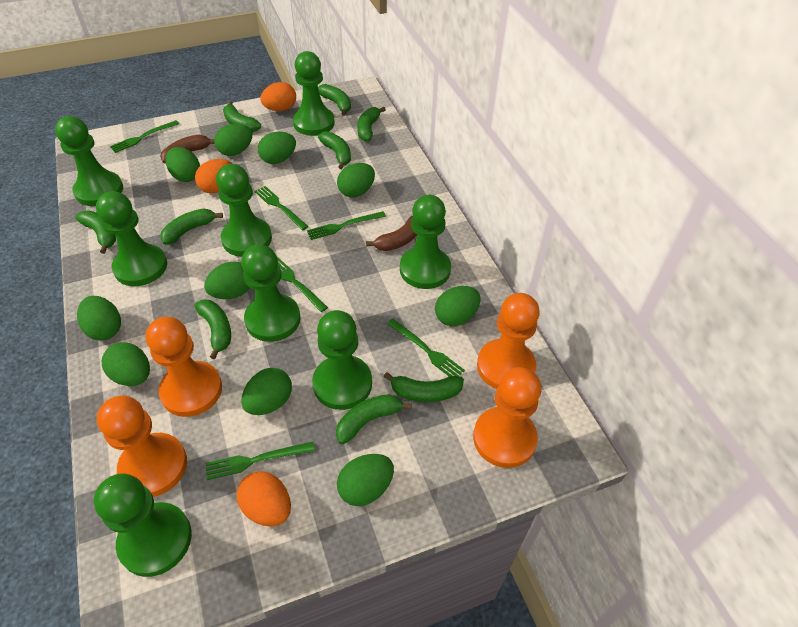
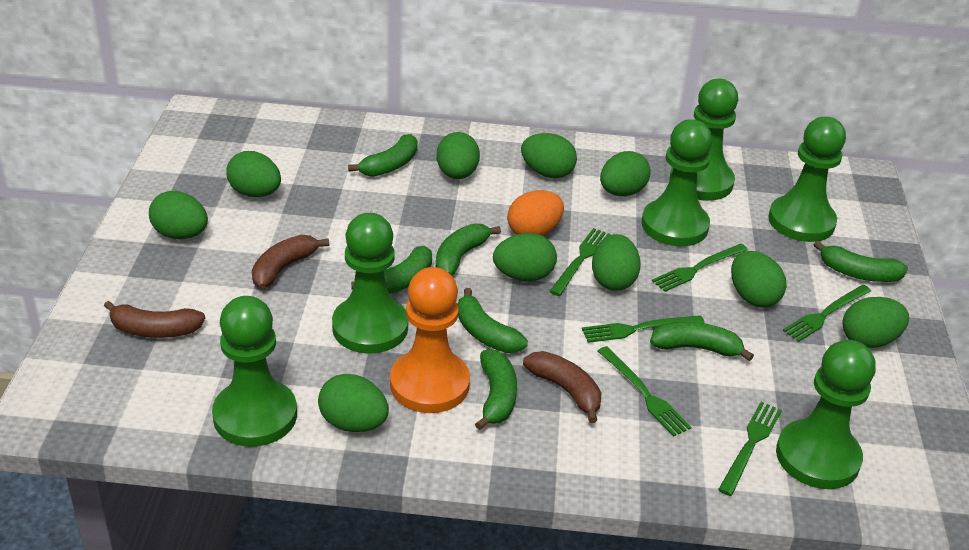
brown banana: 2 -> 3
green banana: 9 -> 7
green pawn: 8 -> 6
orange egg: 3 -> 1
orange pawn: 4 -> 1

